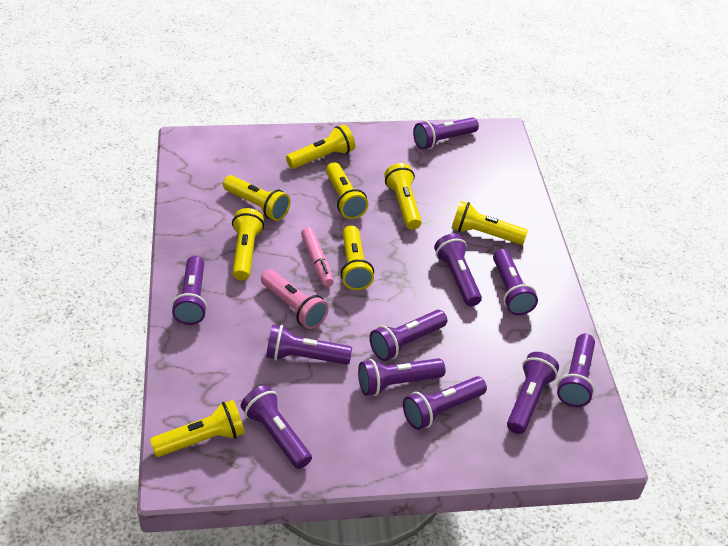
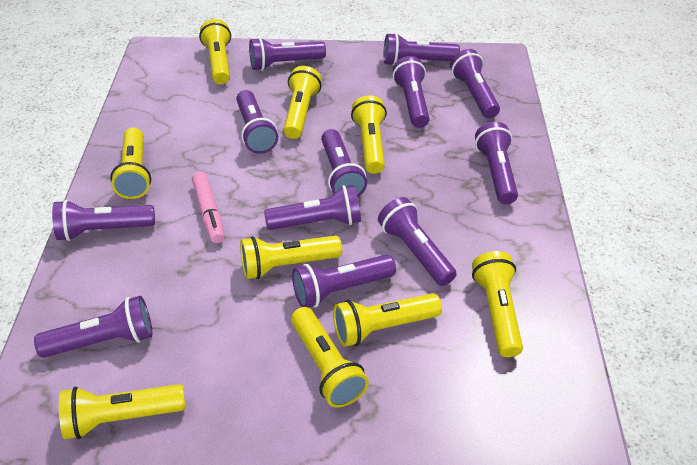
pink flashlight: 1 -> 0
purple flashlight: 11 -> 12
yellow flashlight: 8 -> 9

